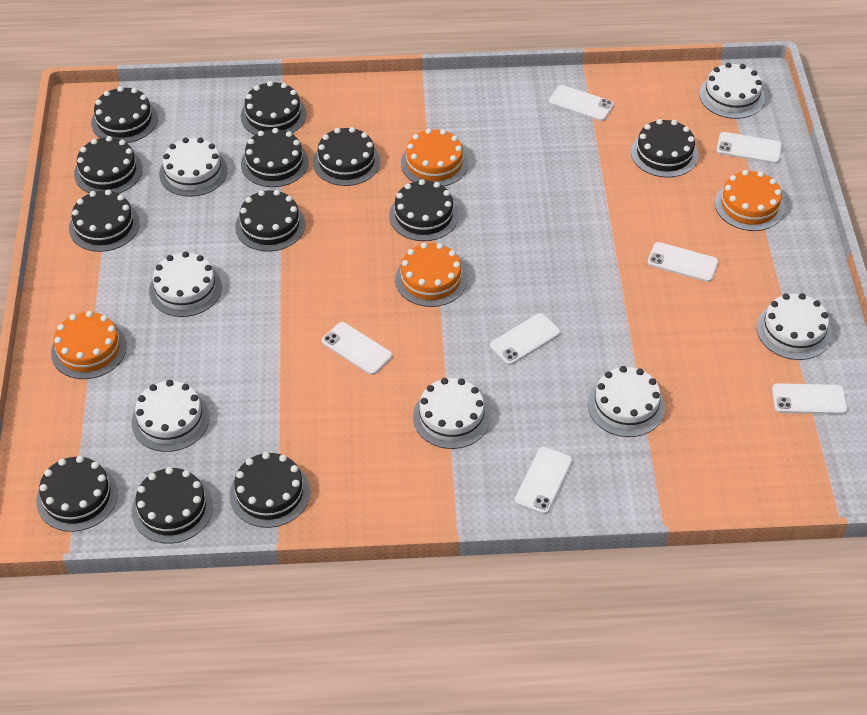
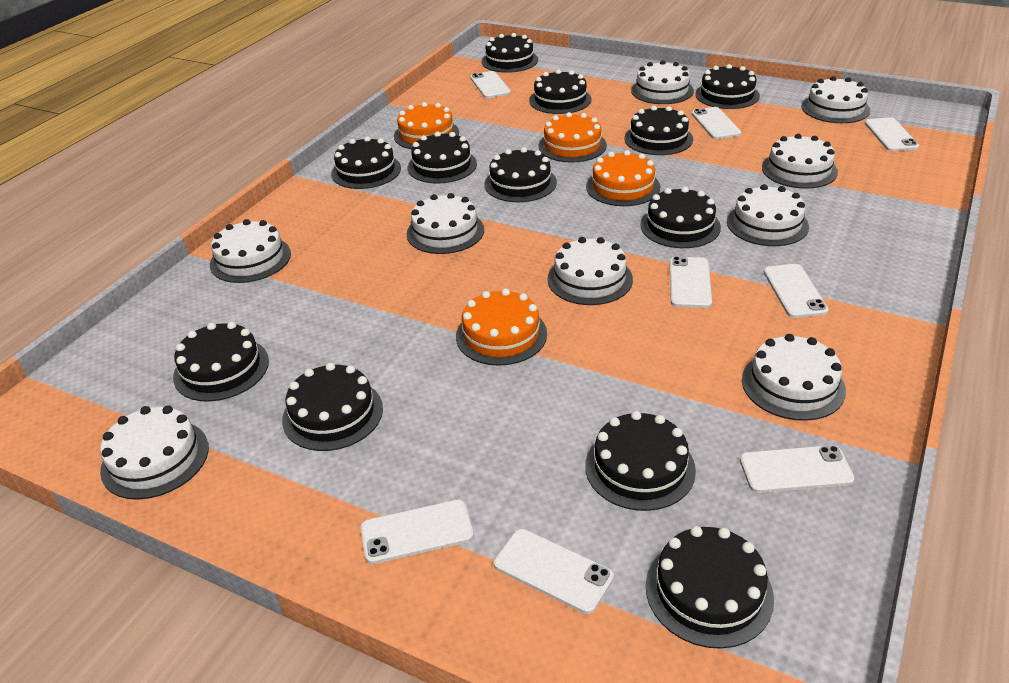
white cake: 7 -> 9
white phone: 7 -> 8

